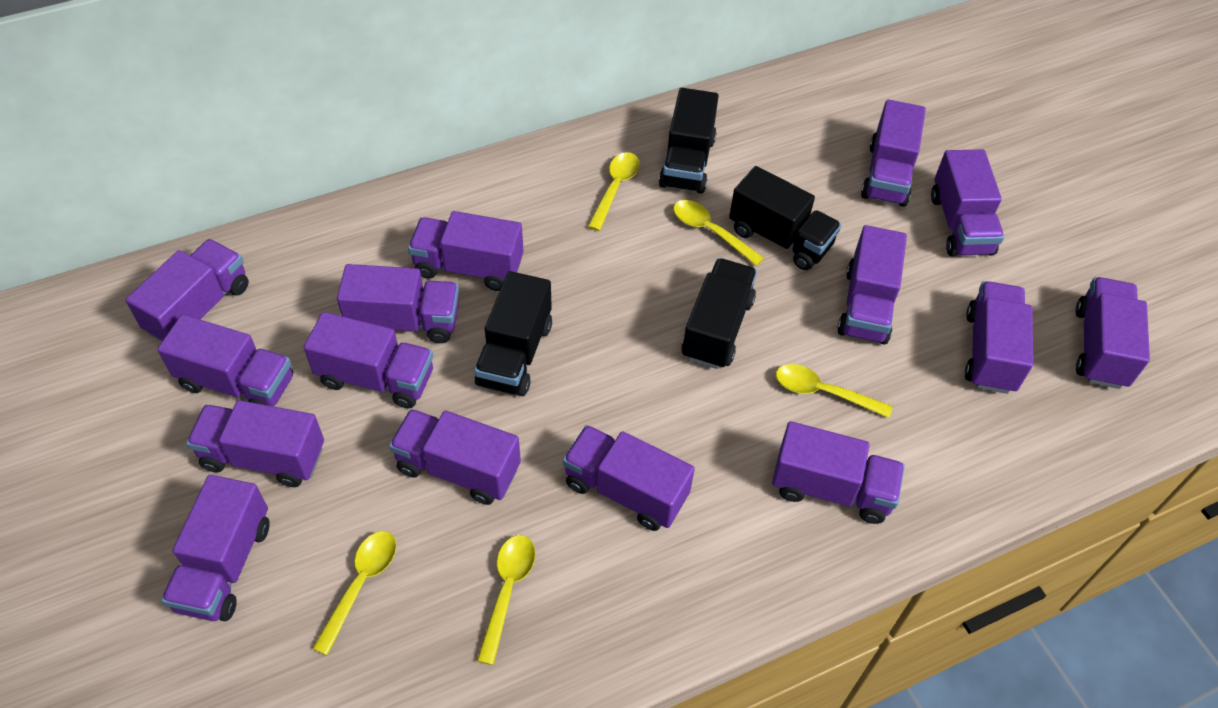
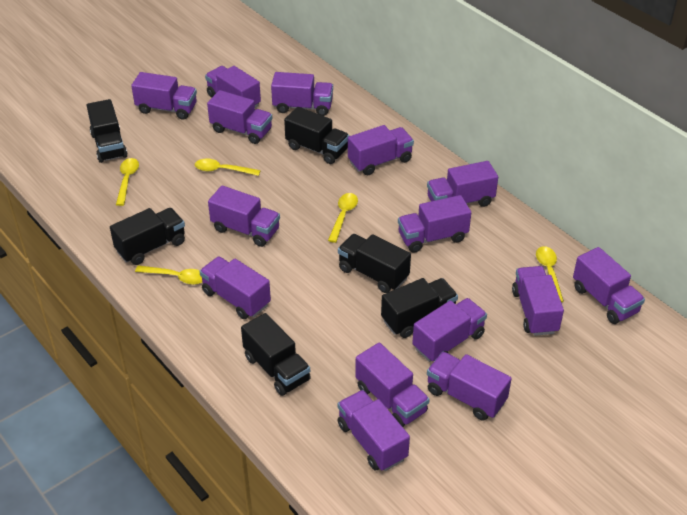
black truck: 4 -> 6

